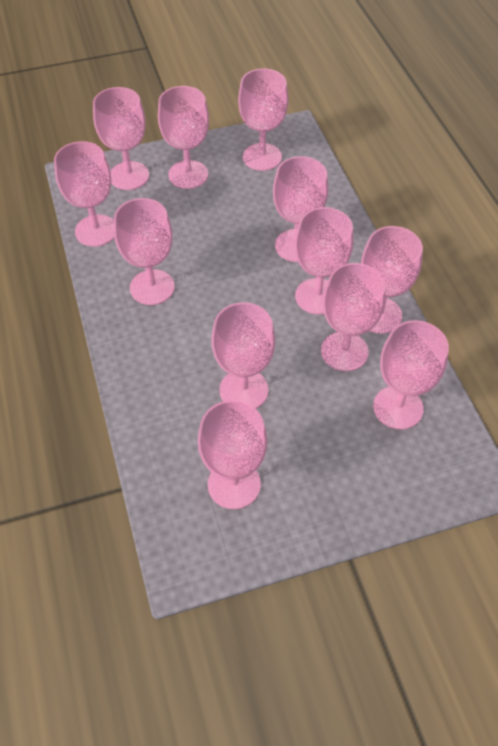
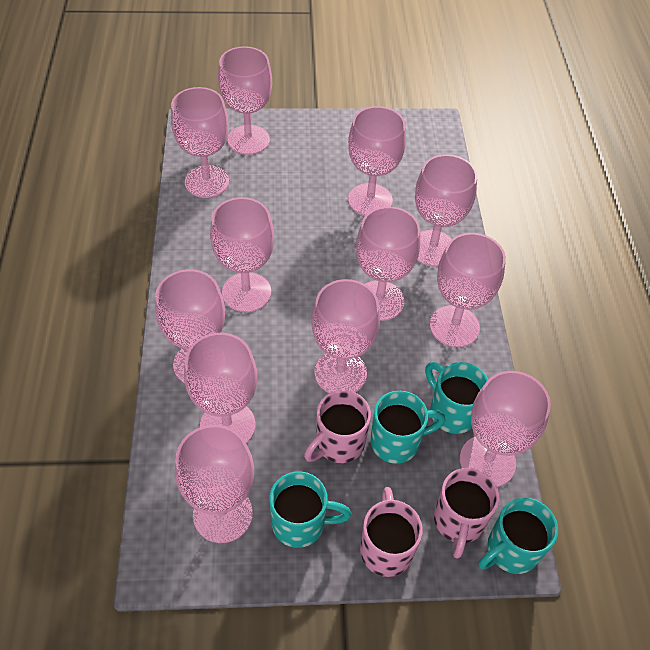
pink mug: 0 -> 3
turquoise mug: 0 -> 4

